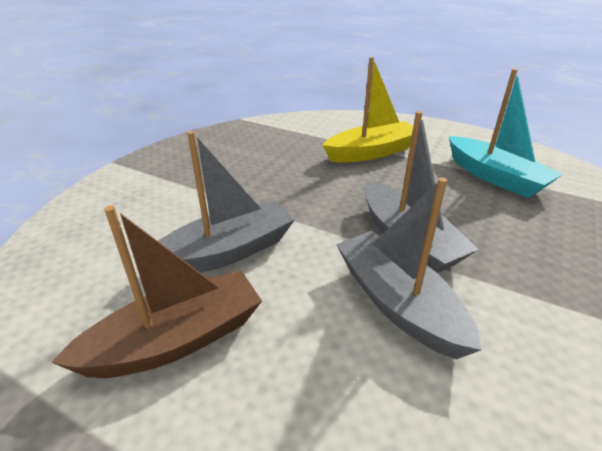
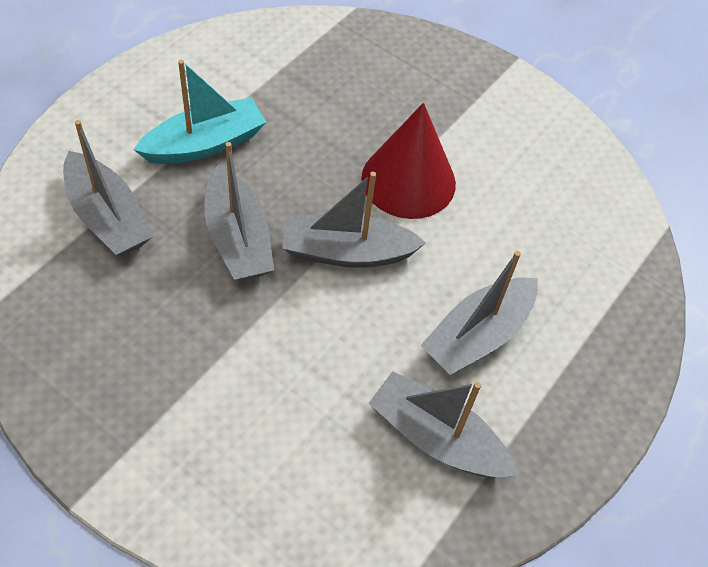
brown boat: 1 -> 0
grey boat: 3 -> 5
red cone: 0 -> 1
yellow boat: 1 -> 0

